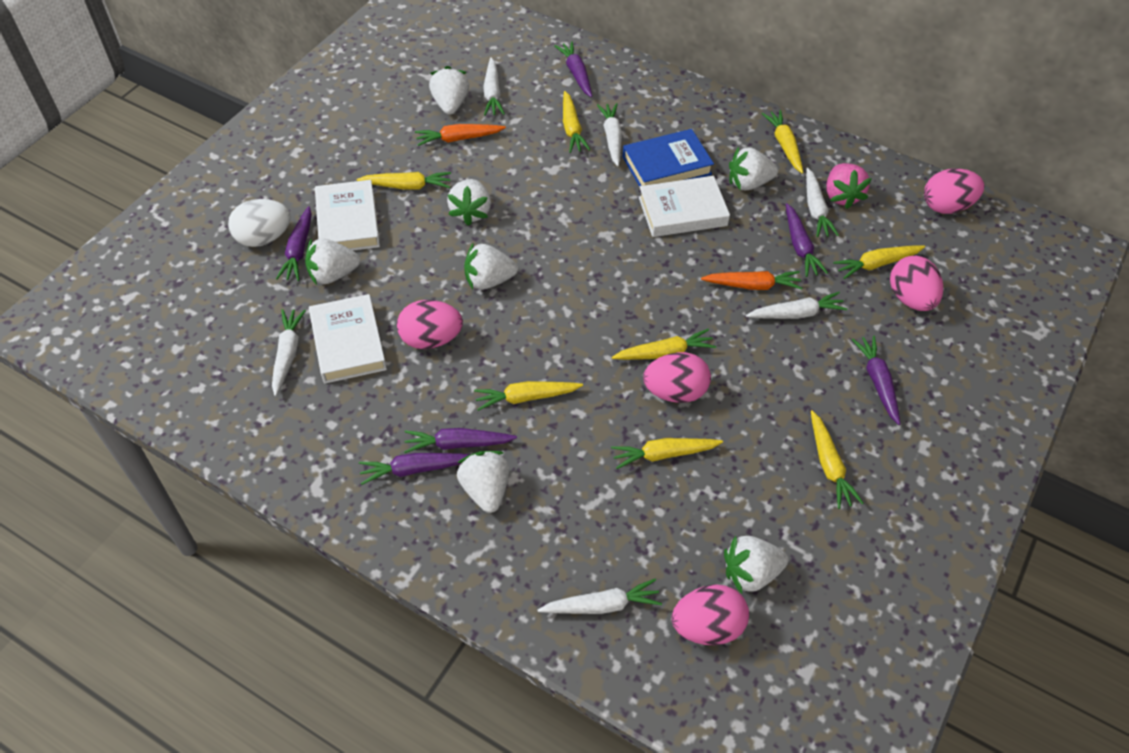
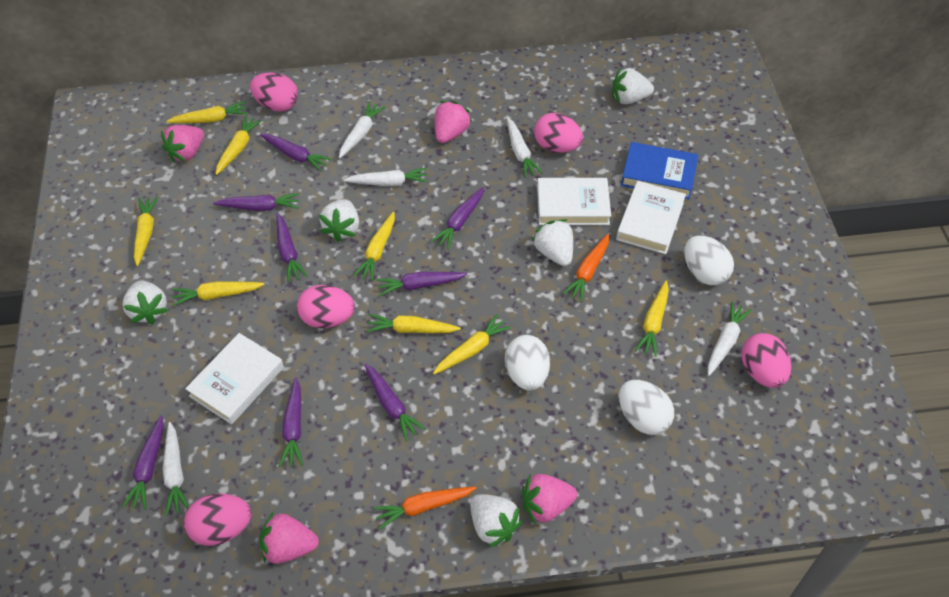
pink strawberry: 1 -> 4
purple carrot: 6 -> 8
white carrot: 6 -> 5
white egg: 1 -> 3
white strawberry: 7 -> 5

